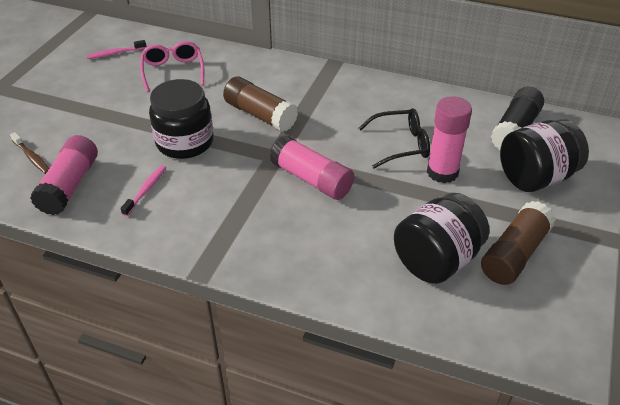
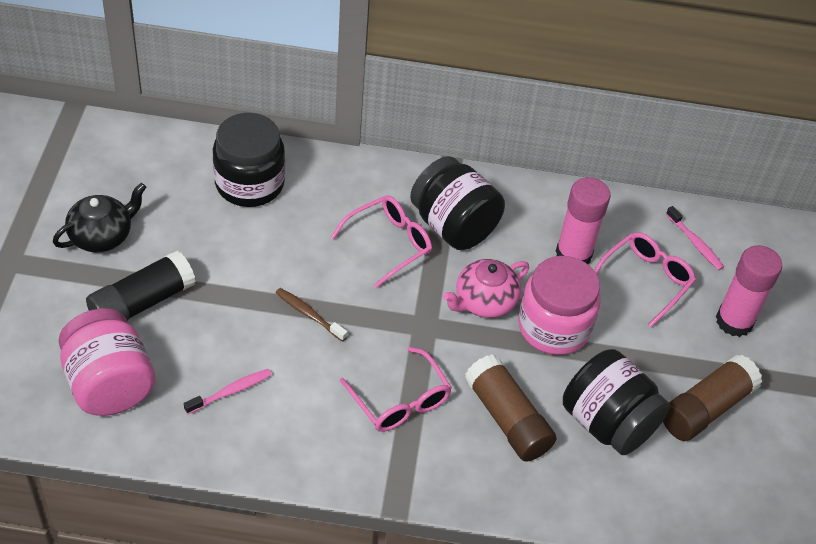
black glasses: 1 -> 0
black teapot: 0 -> 1
pink glasses: 1 -> 3
pink glue stick: 3 -> 2
pink jar: 0 -> 2
pink teapot: 0 -> 1

